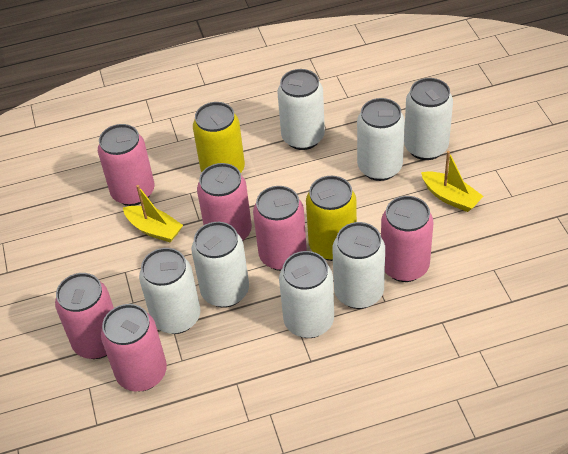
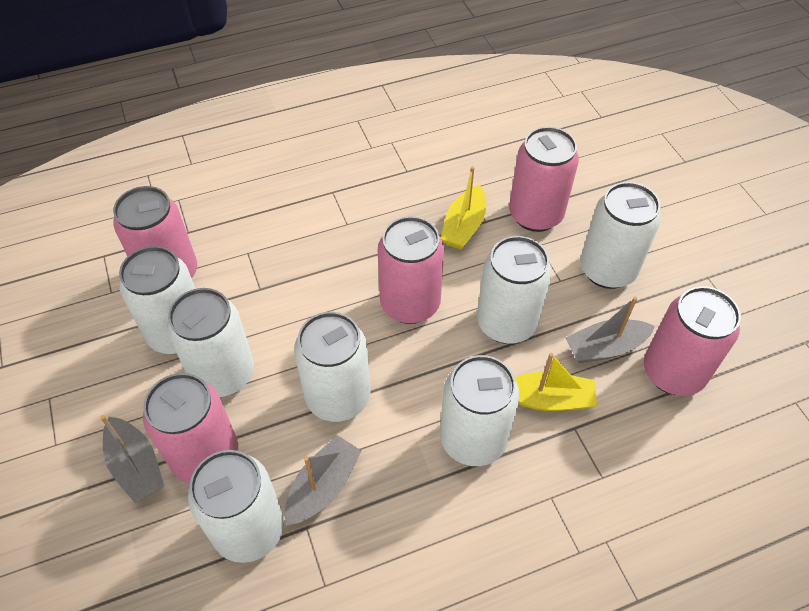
grey boat: 0 -> 3
pink can: 6 -> 5
yellow can: 2 -> 0

